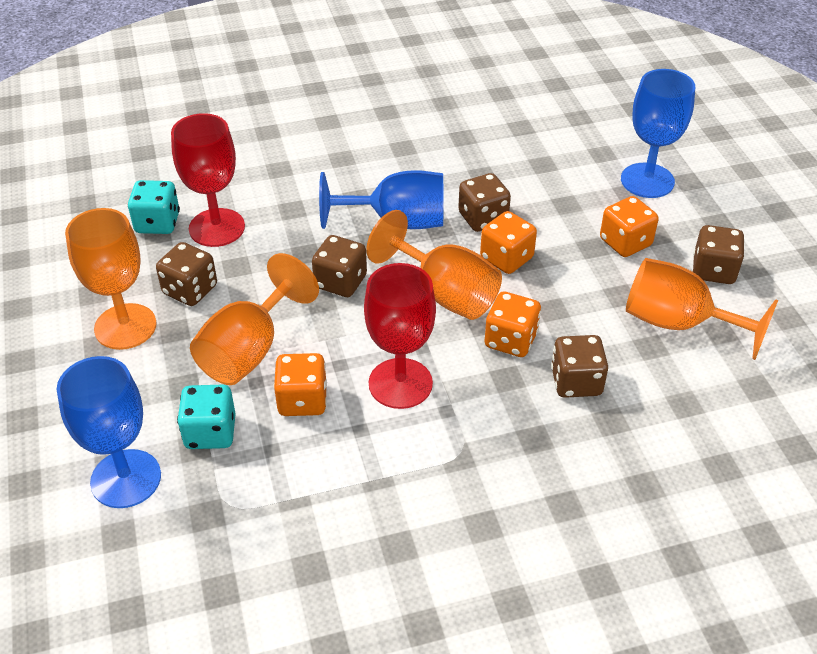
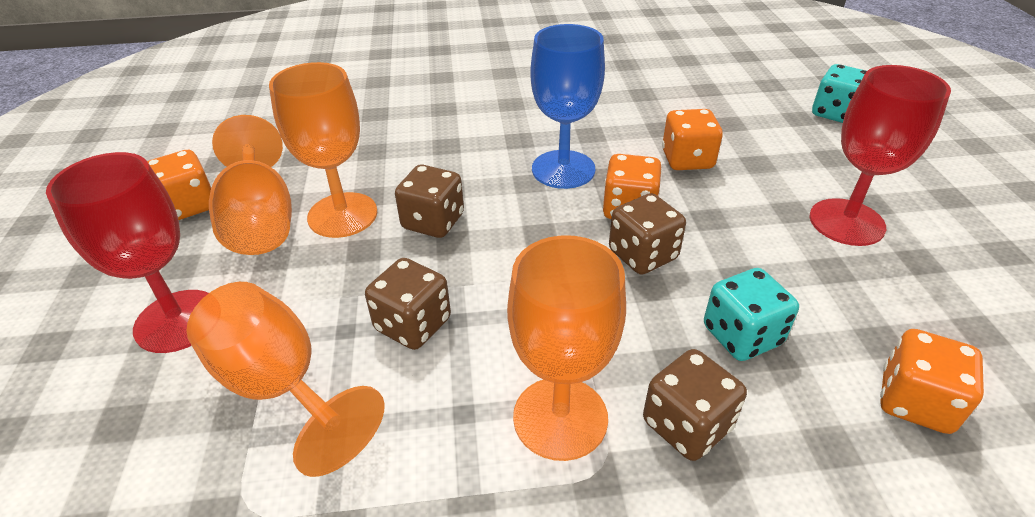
blue goblet: 3 -> 1
brown dice: 5 -> 4

